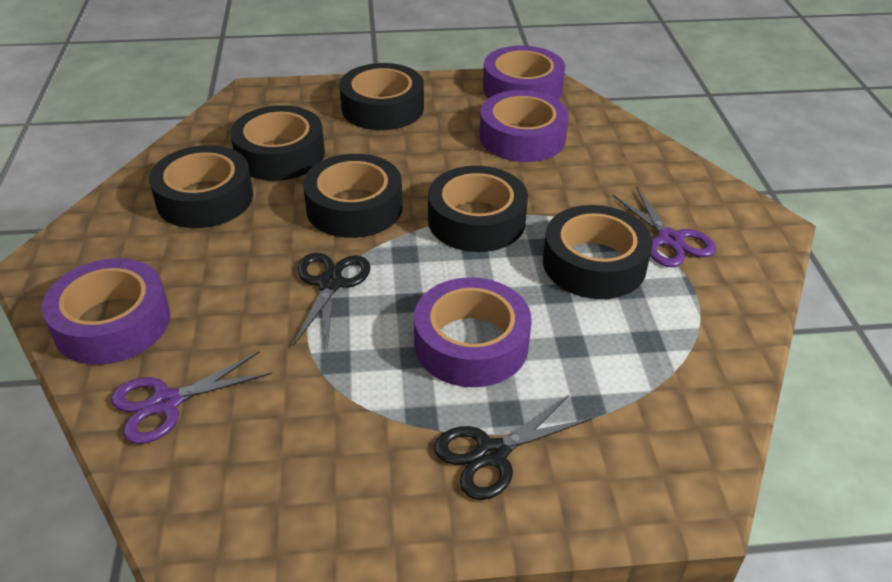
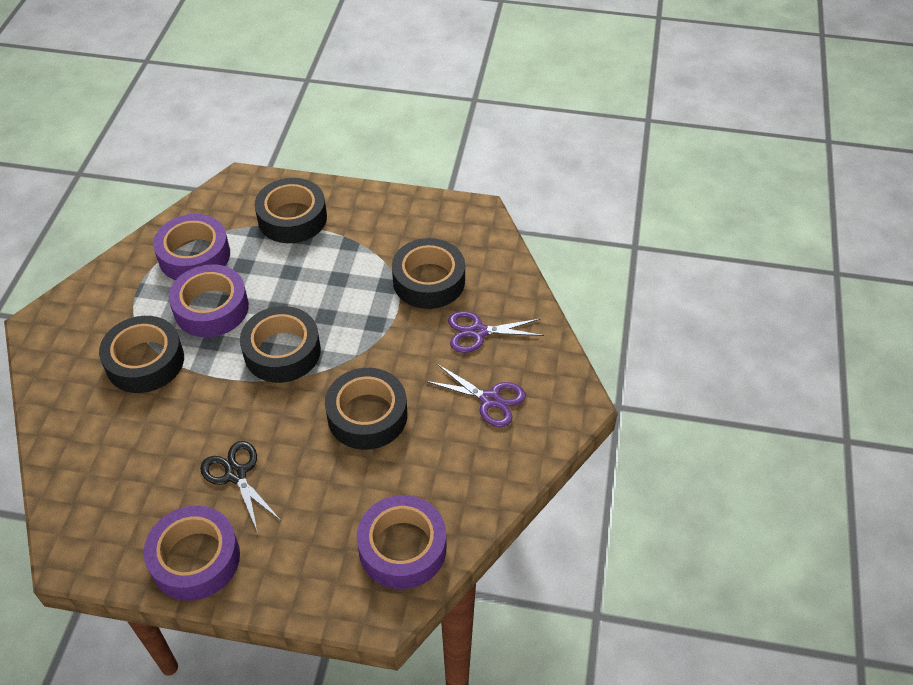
black scissors: 2 -> 1
black tape: 6 -> 5

